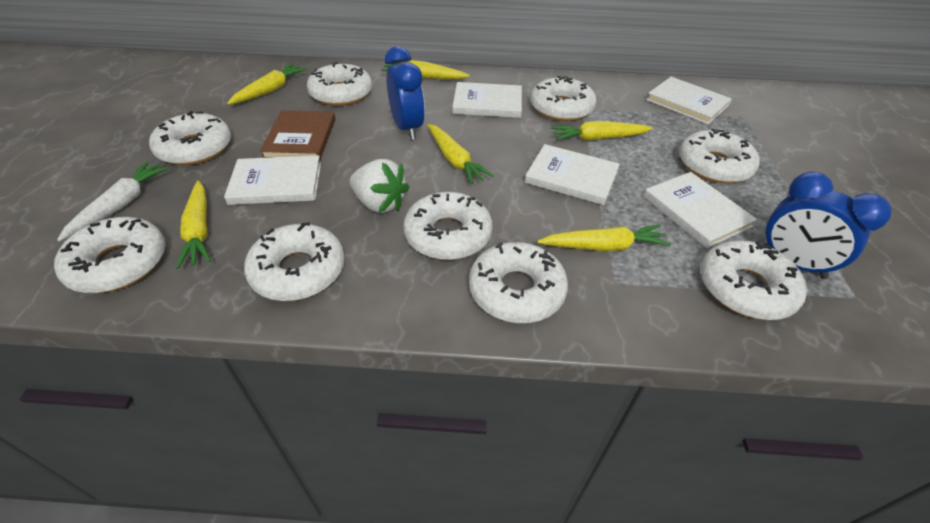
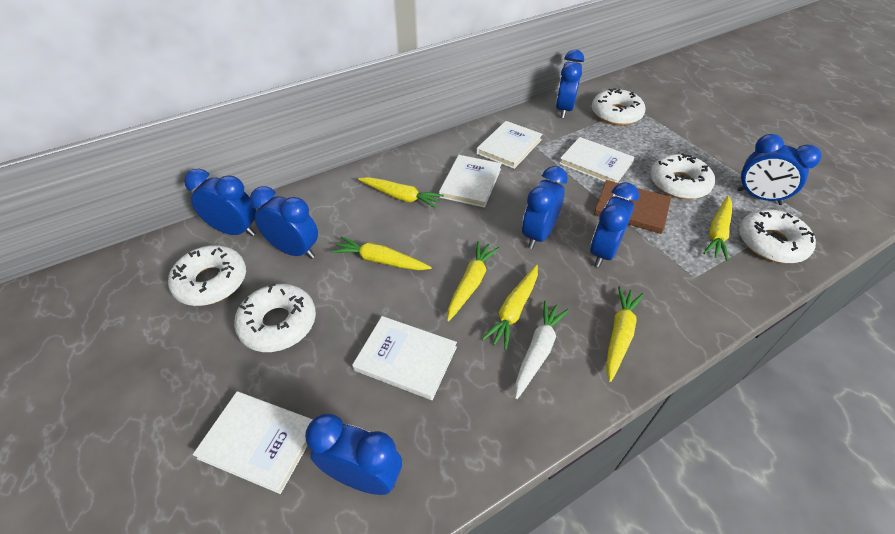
blue clock: 2 -> 7
white donut: 9 -> 5
white strawberry: 1 -> 0

